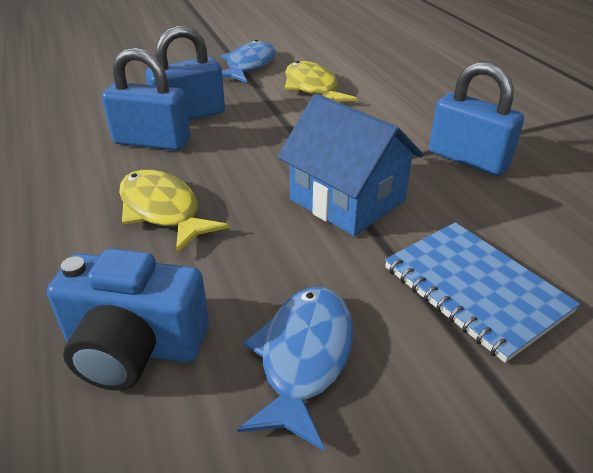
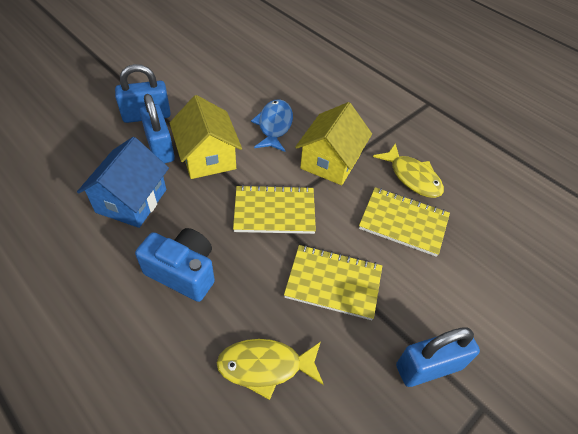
blue fish: 2 -> 1
blue notebook: 1 -> 0
yellow house: 0 -> 2
yellow notebook: 0 -> 3

